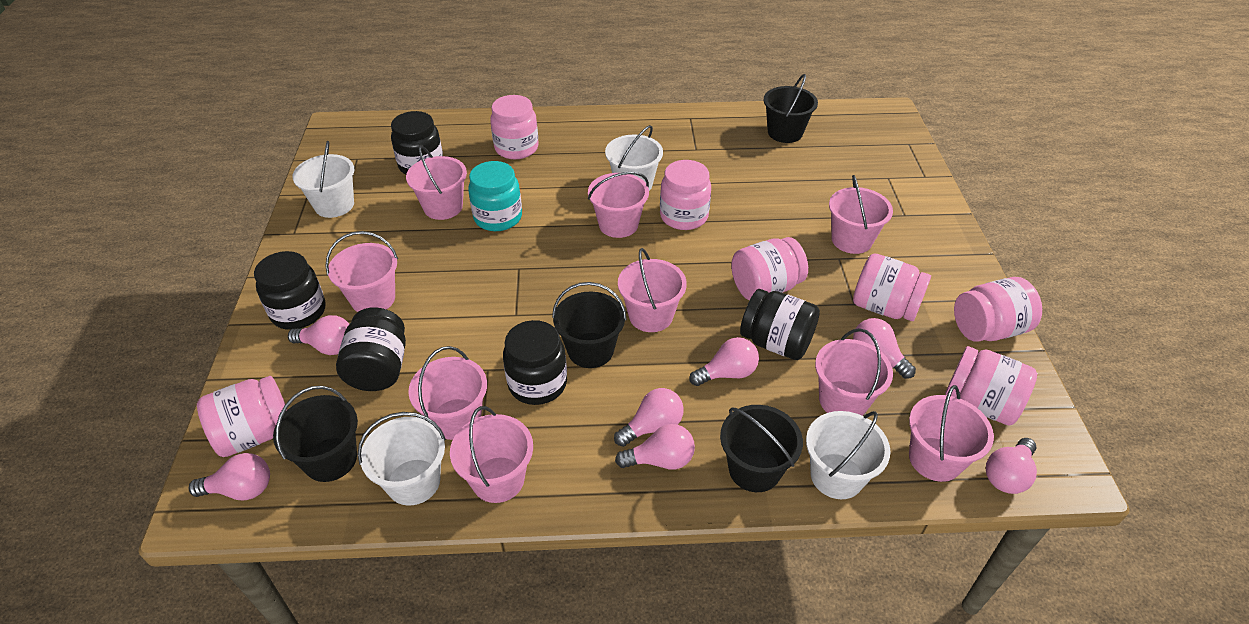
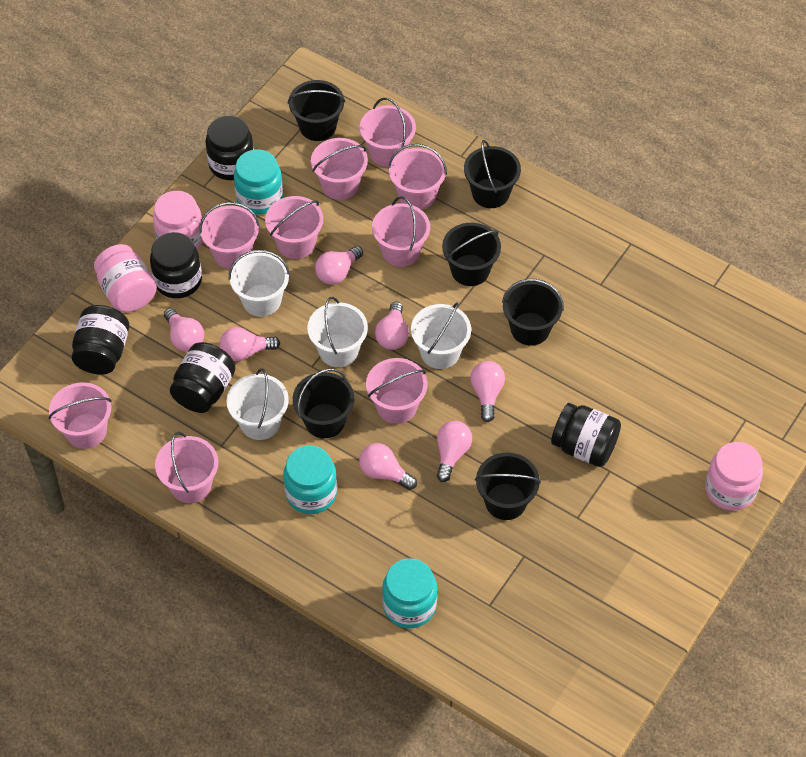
black bucket: 4 -> 6
pink jar: 7 -> 3
turquoise jar: 1 -> 3

